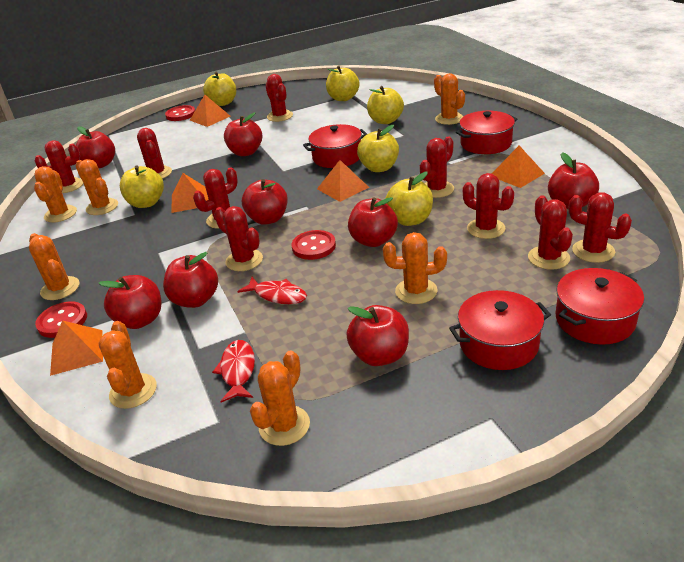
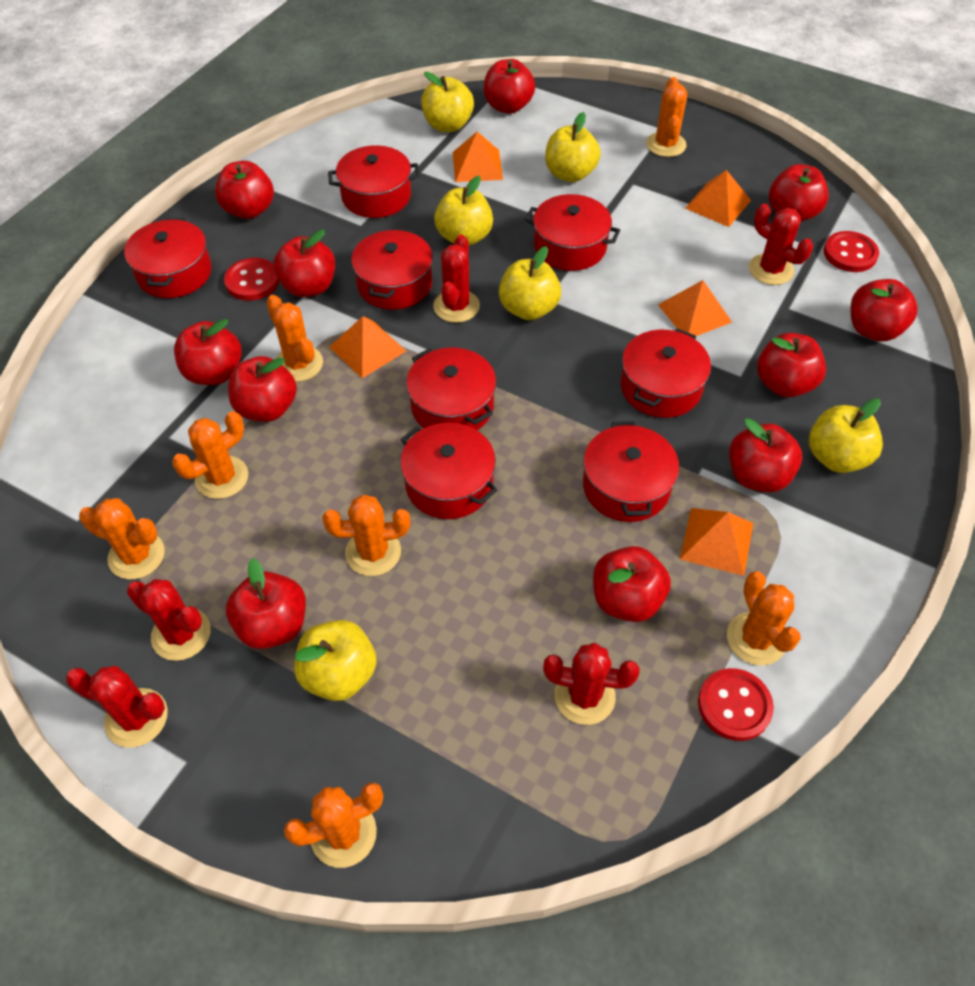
red apple: 8 -> 11
red cactus: 9 -> 5
red fish: 2 -> 0
red pot: 4 -> 8

